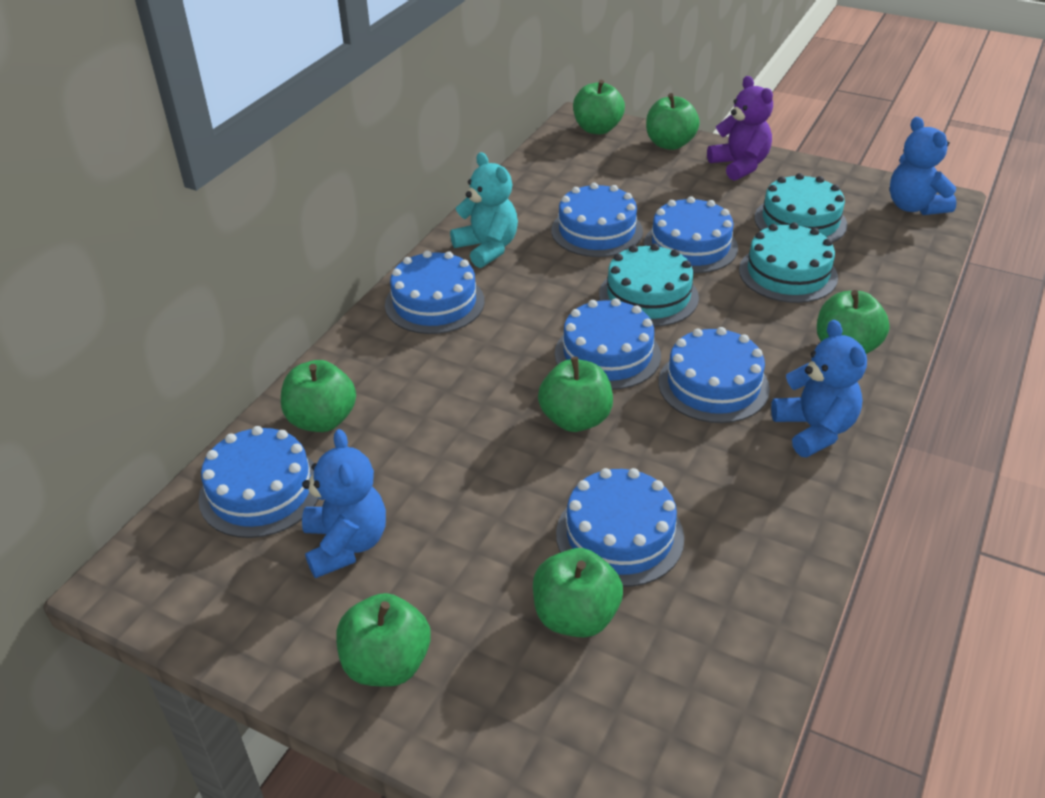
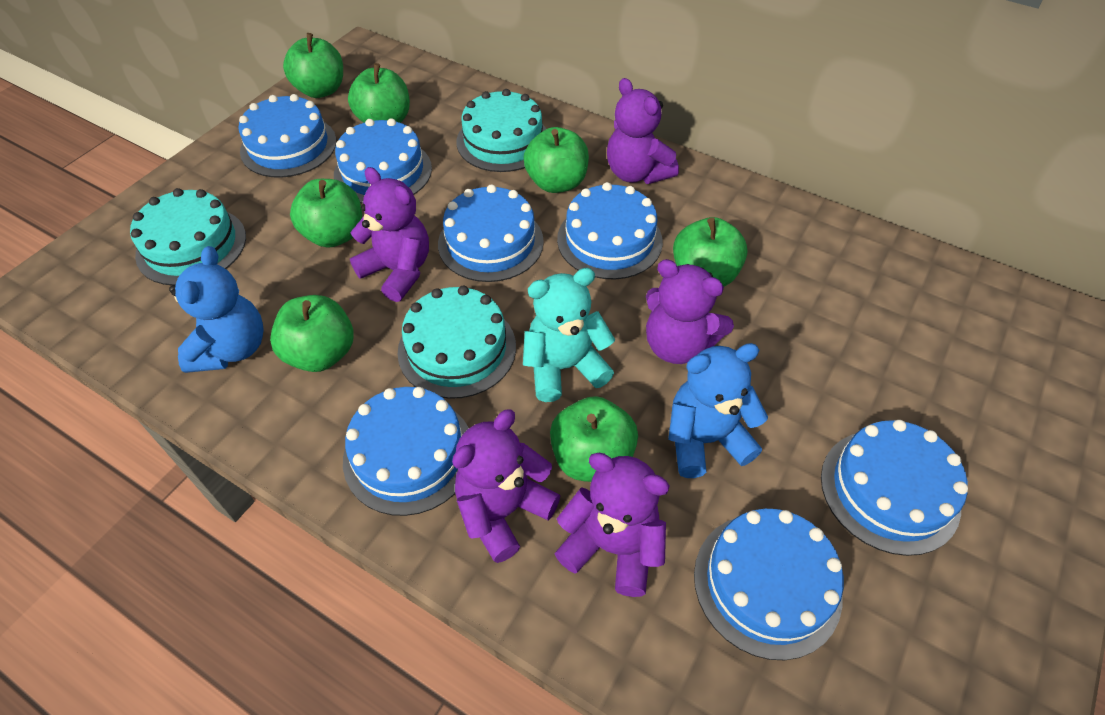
blue teddy bear: 3 -> 2
purple teddy bear: 1 -> 5

